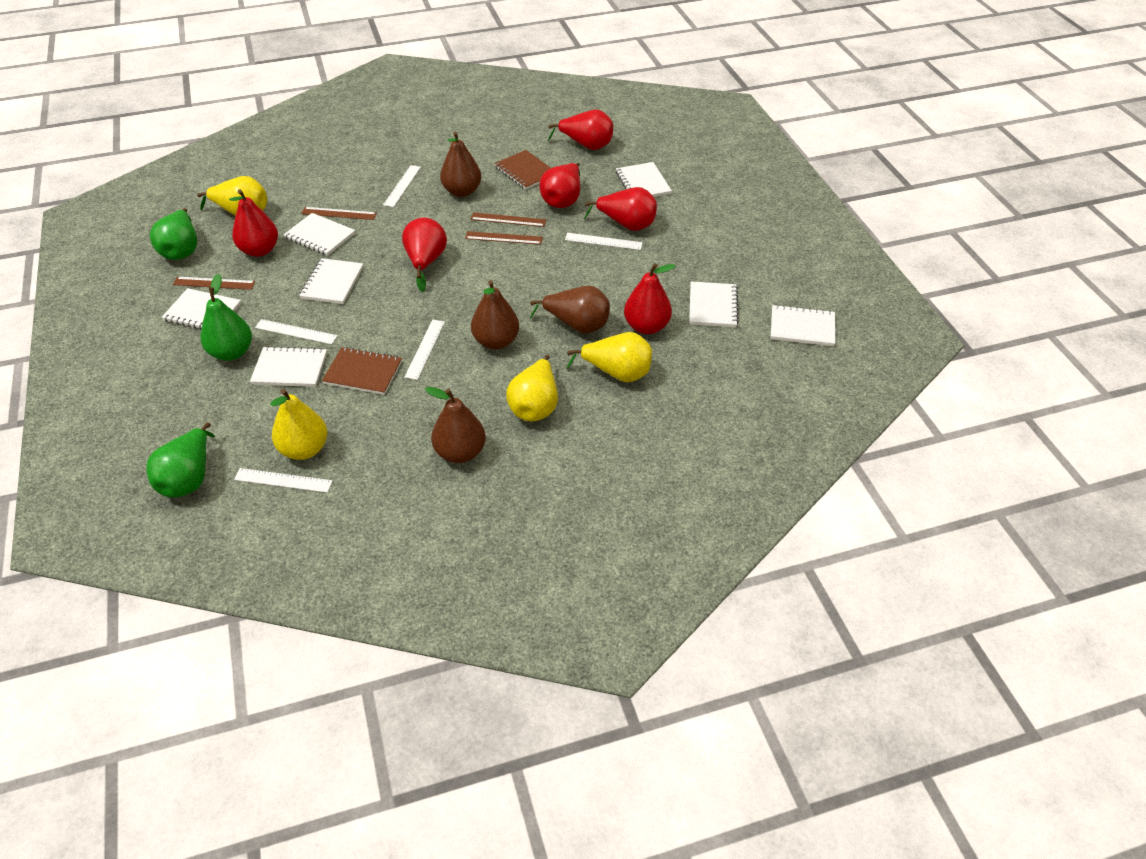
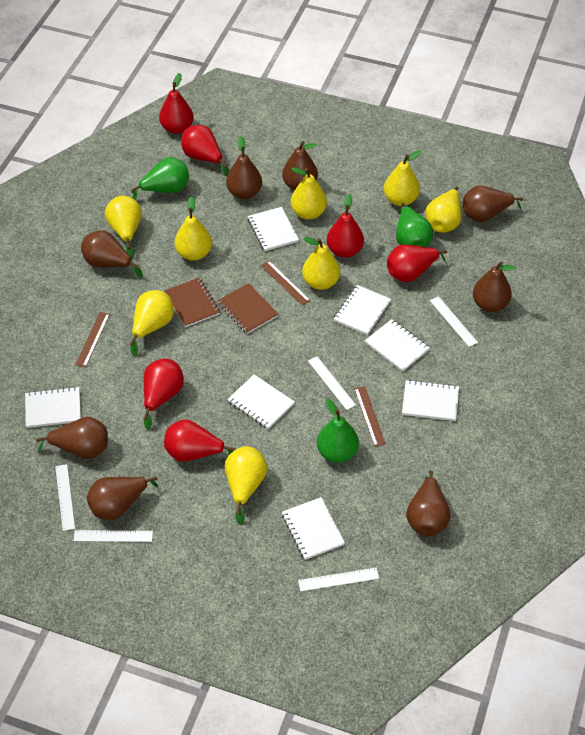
brown pear: 4 -> 8
brown ruler: 4 -> 3
yellow pear: 4 -> 8

